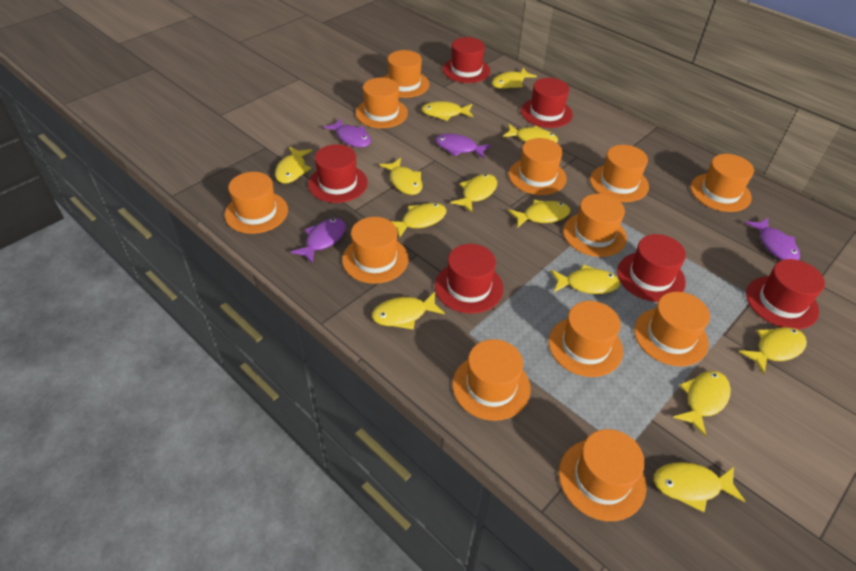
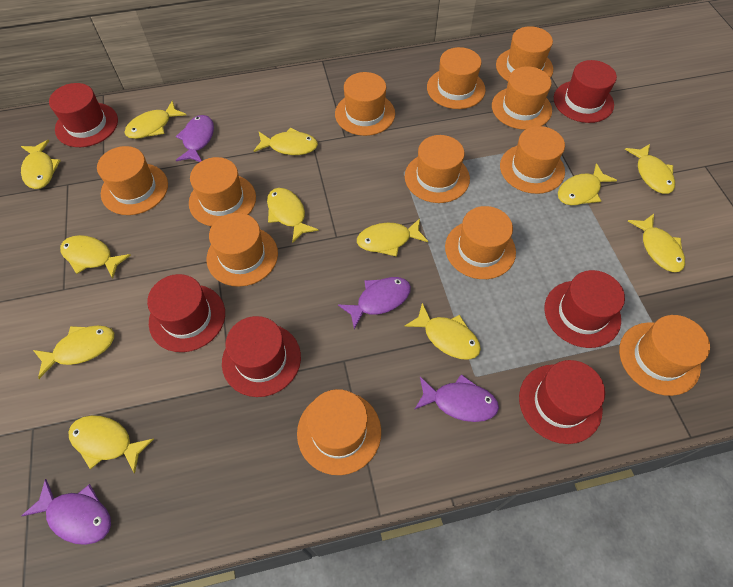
yellow fish: 13 -> 12

